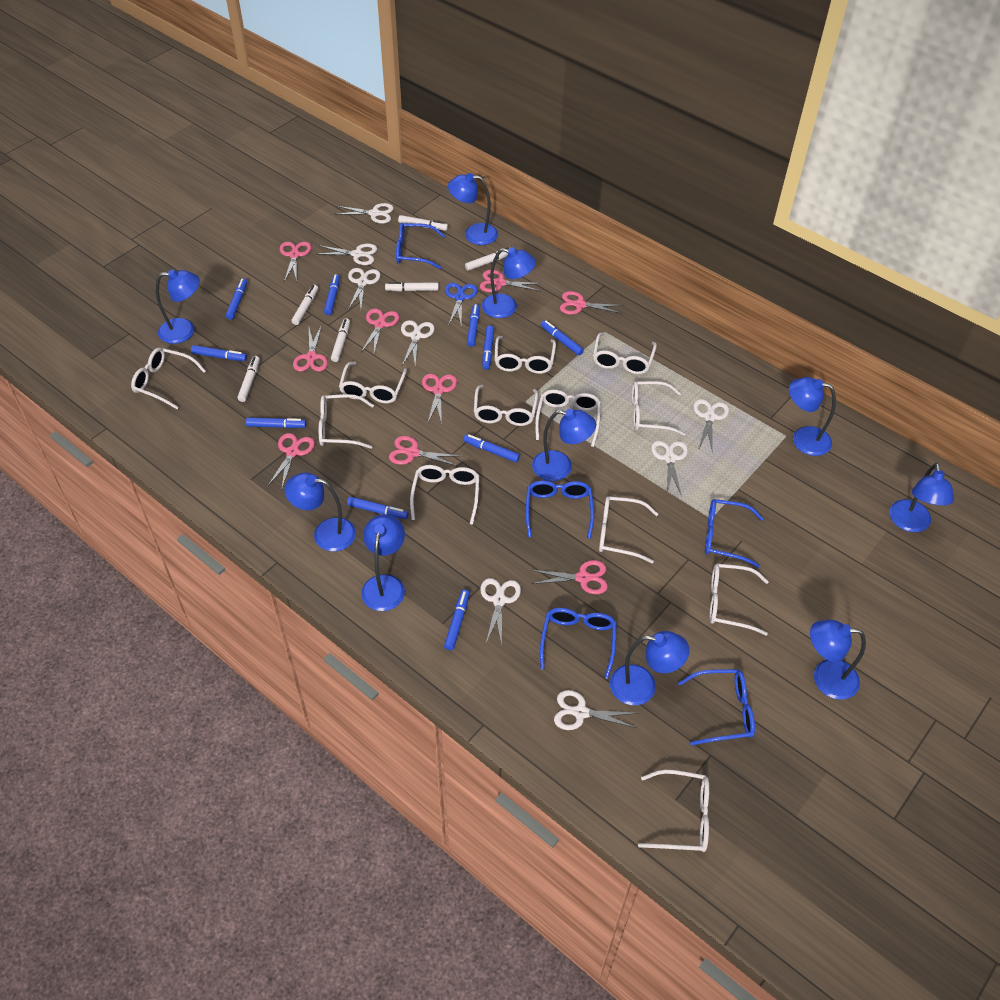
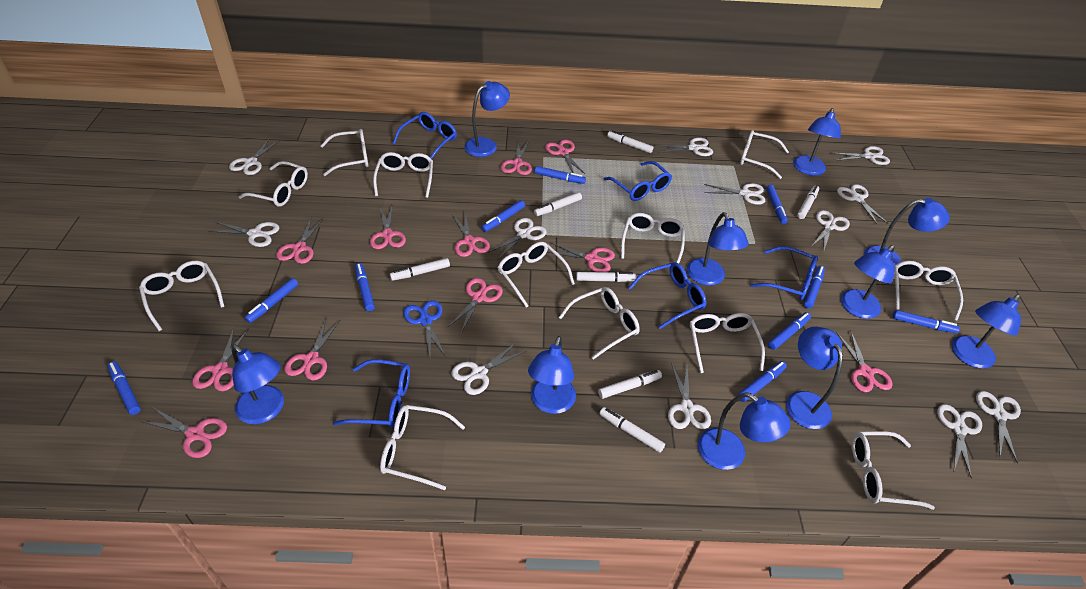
pink scissors: 9 -> 11
white marker: 6 -> 7
white scissors: 8 -> 12

